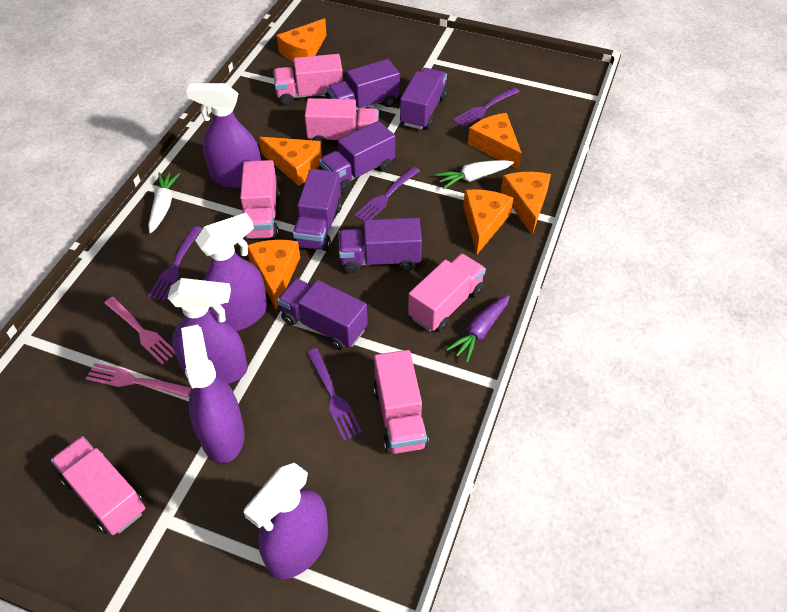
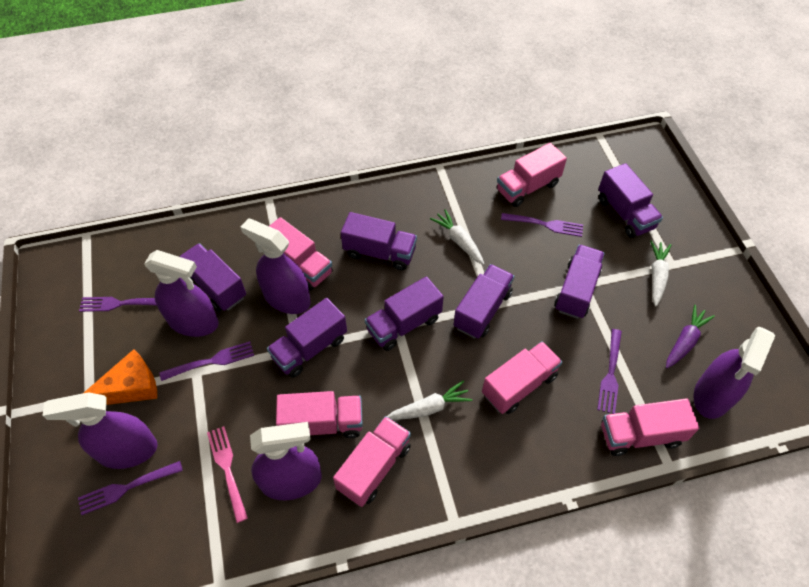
orange cheese: 6 -> 1
pink fork: 2 -> 1
purple fork: 4 -> 5
purple truck: 6 -> 7
white carrot: 2 -> 3

